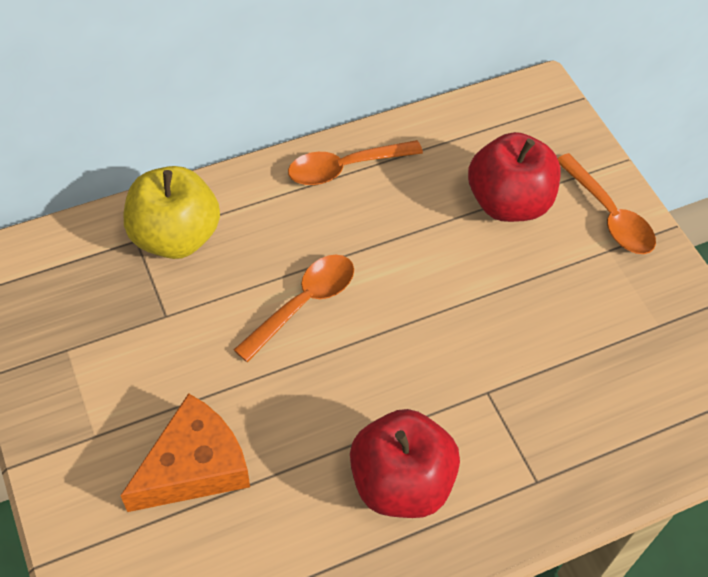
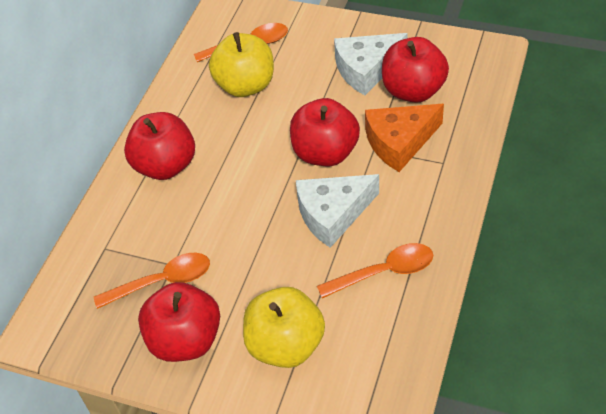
red apple: 2 -> 4
white cheese: 0 -> 2
yellow apple: 1 -> 2

